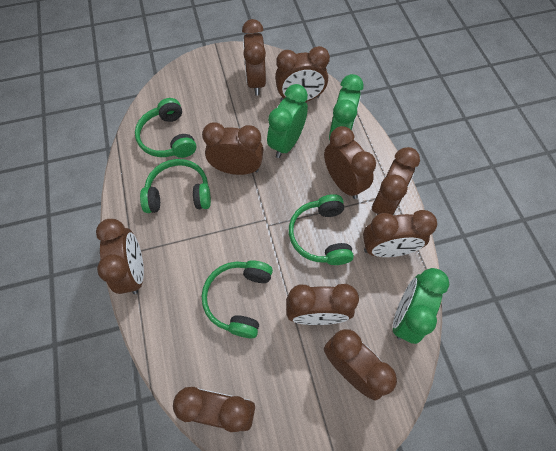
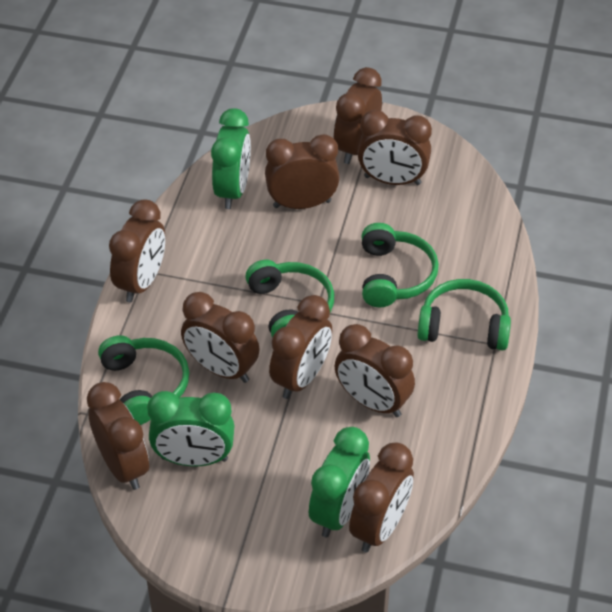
brown clock: 10 -> 9

